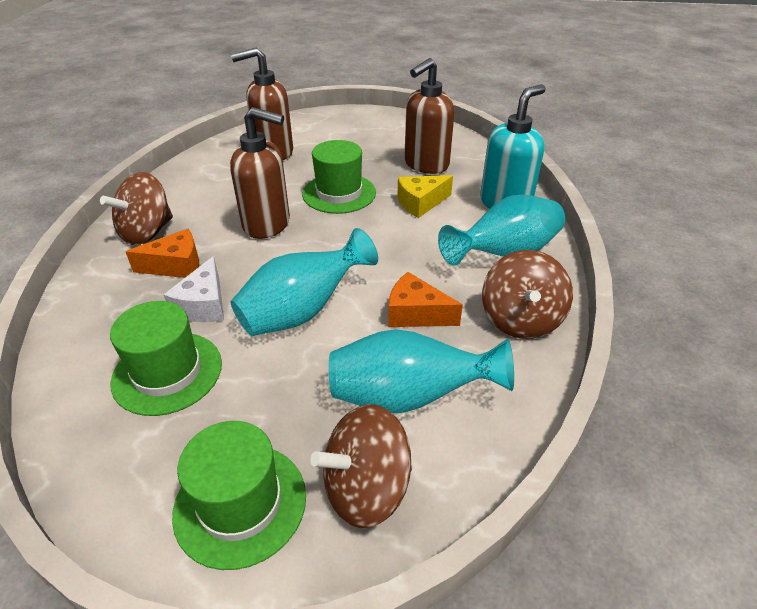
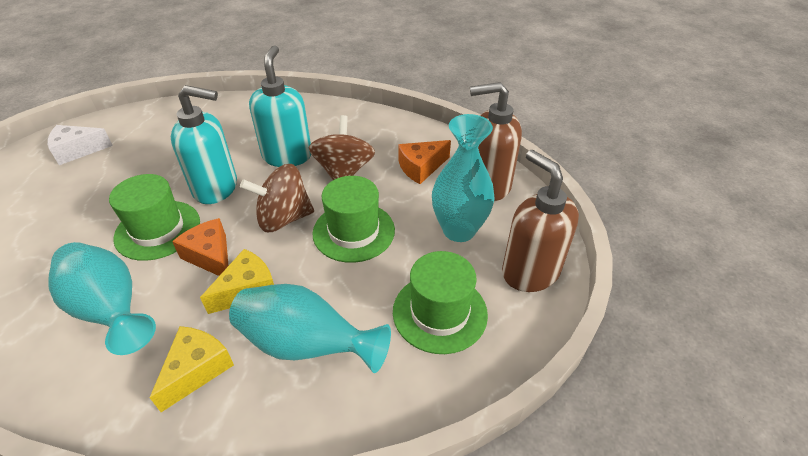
brown soap dispenser: 3 -> 2
brown spinning top: 3 -> 2
turquoise soap dispenser: 1 -> 2
yellow cheese: 1 -> 2

